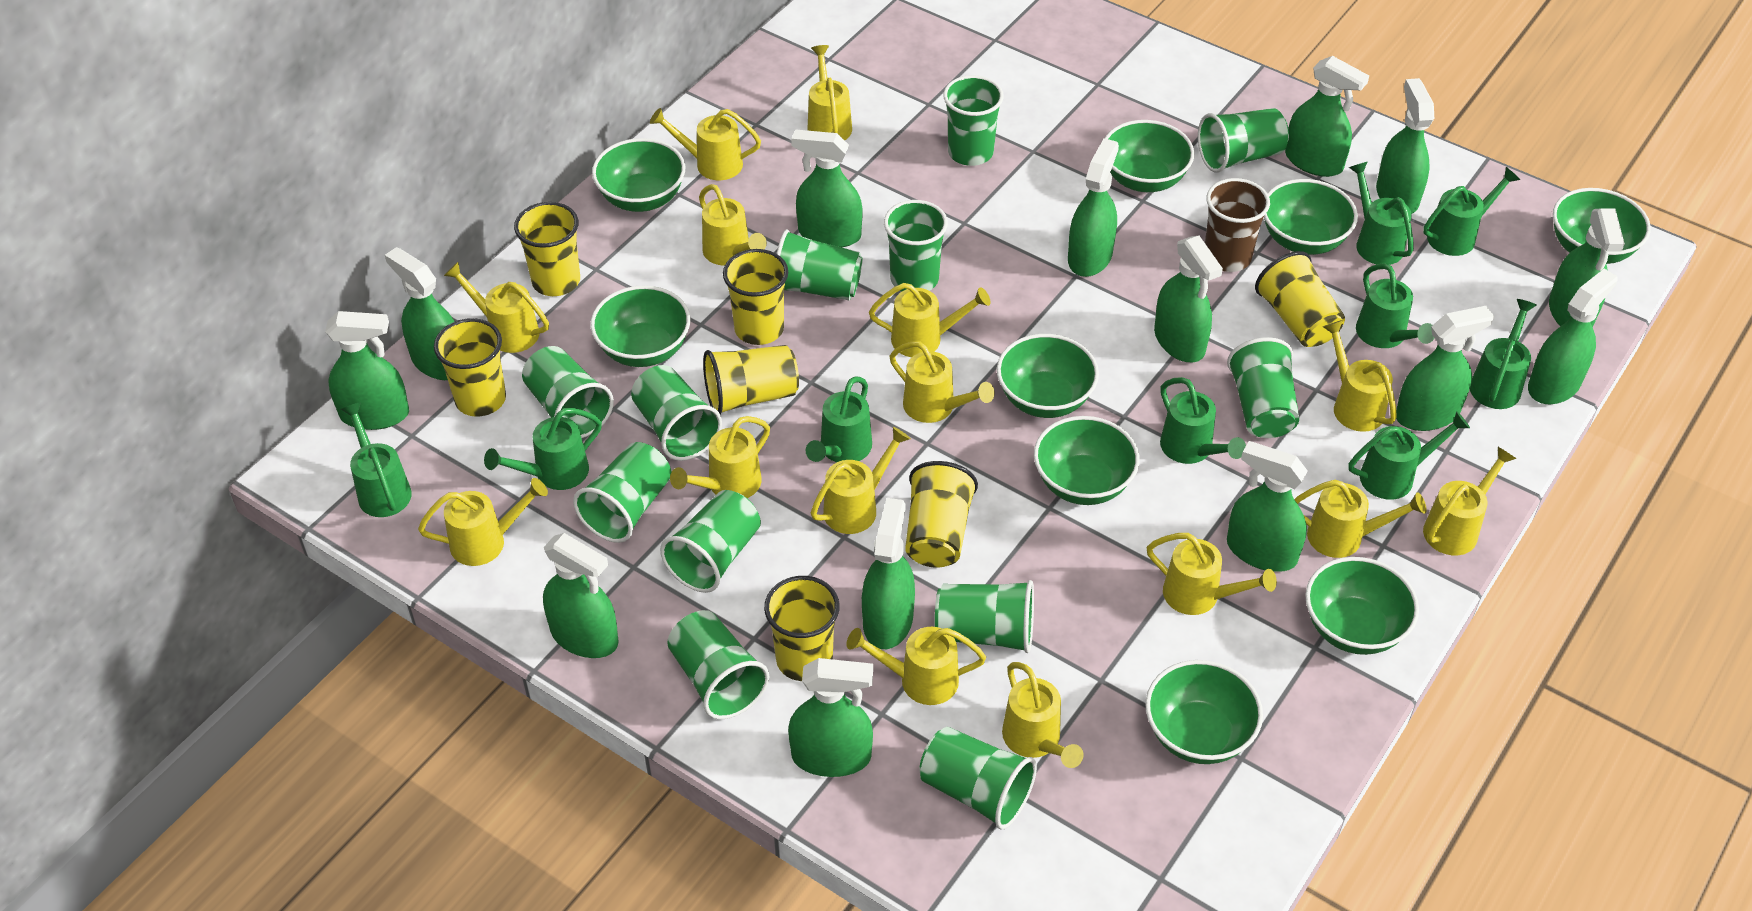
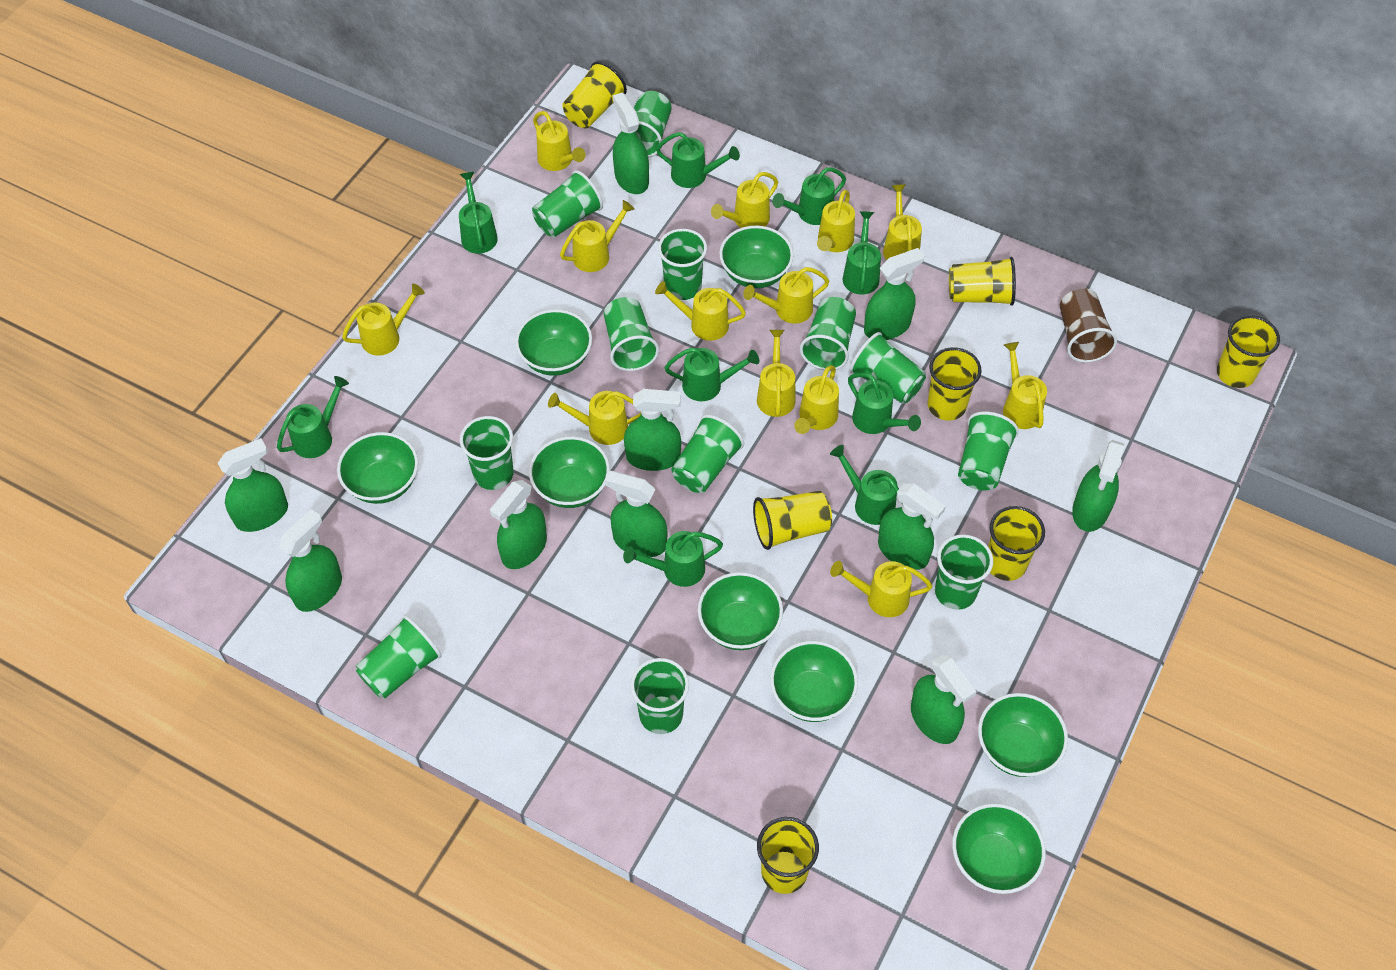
green bowl: 9 -> 8
green spray bottle: 14 -> 10
yellow watering can: 15 -> 13

